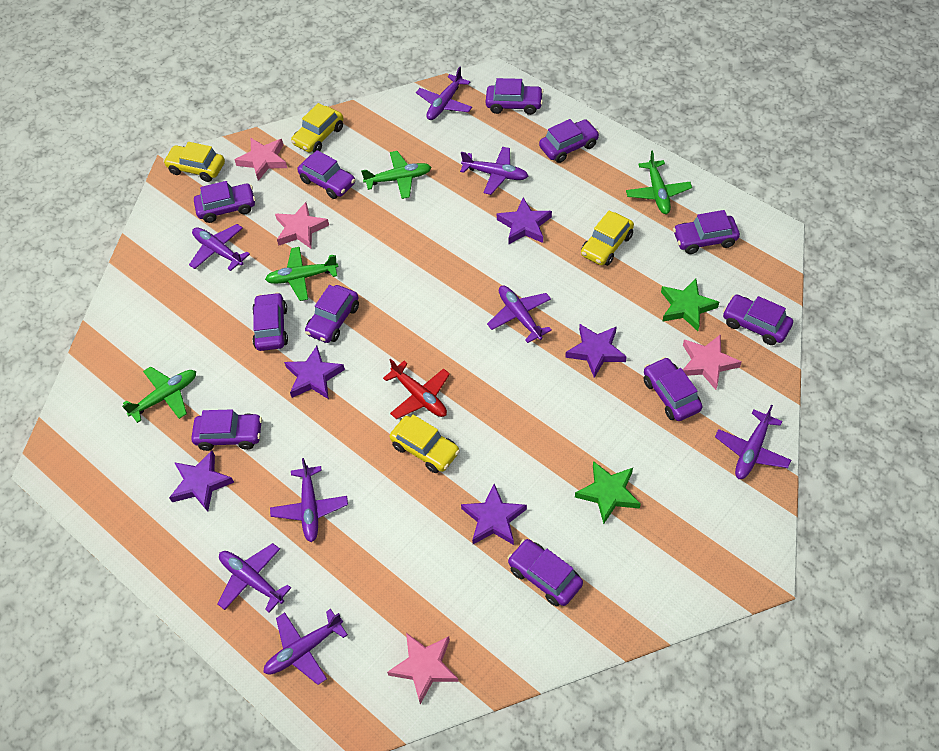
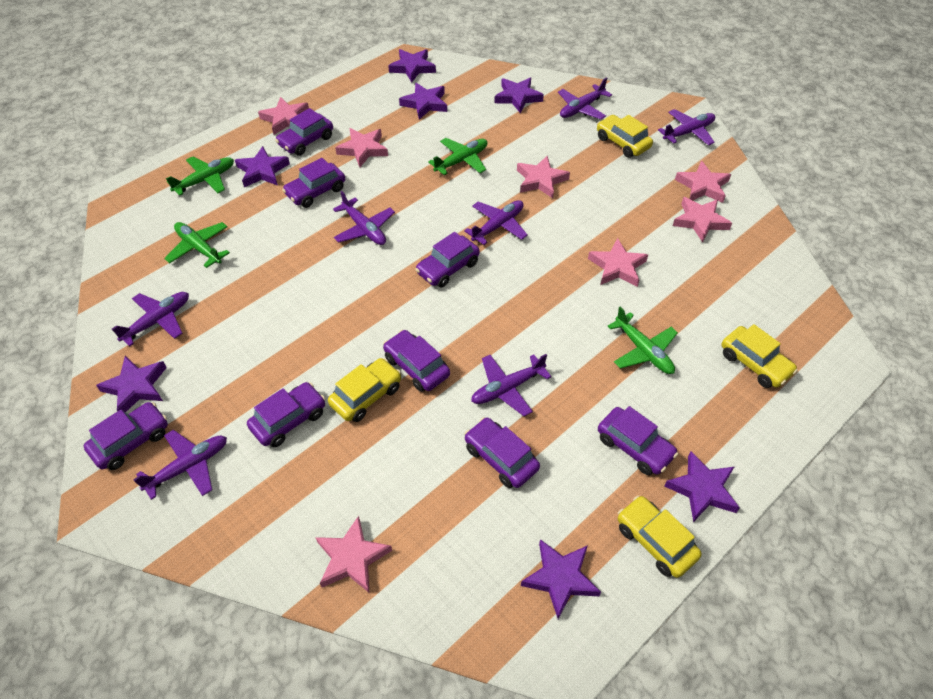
green star: 2 -> 0
pink star: 4 -> 7
purple car: 11 -> 8
purple plane: 8 -> 7
purple star: 5 -> 7
red plane: 1 -> 0

